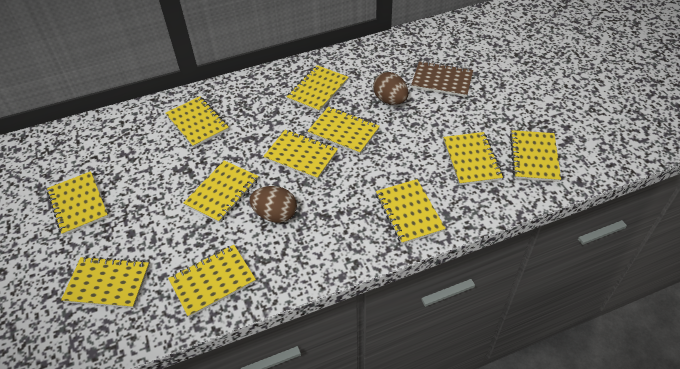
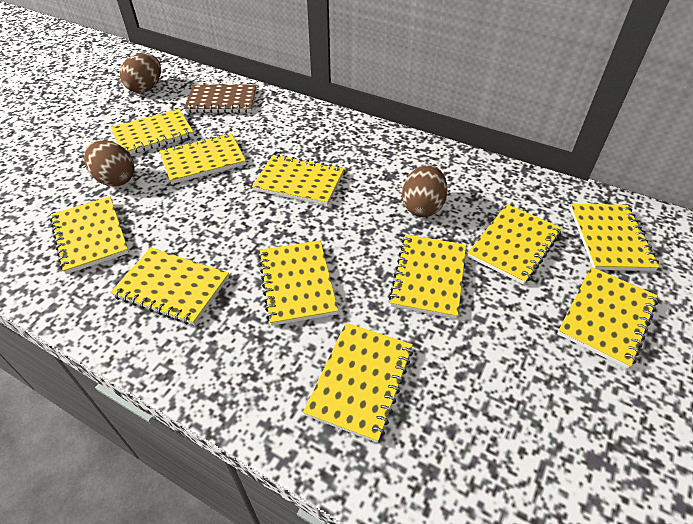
brown egg: 2 -> 3

